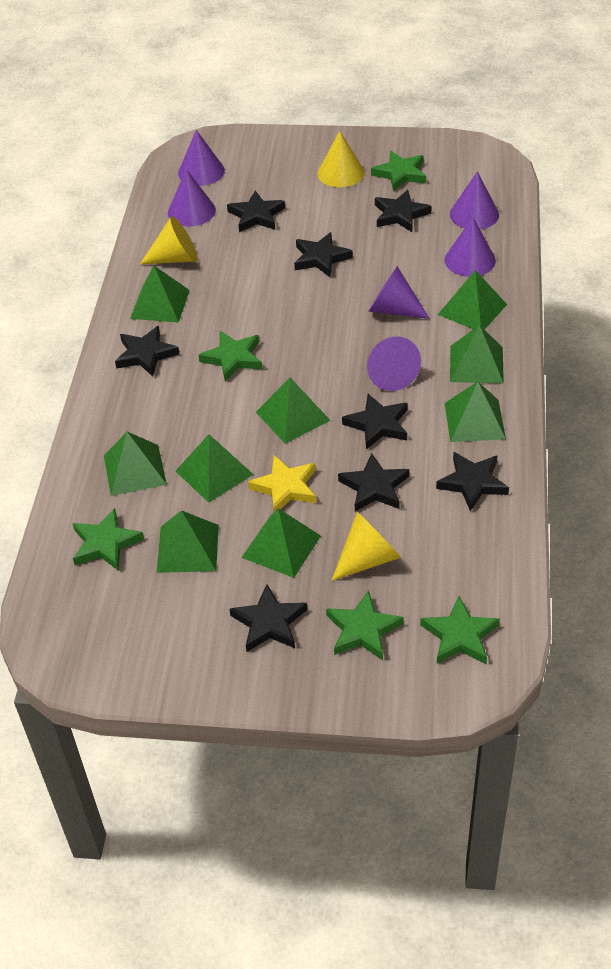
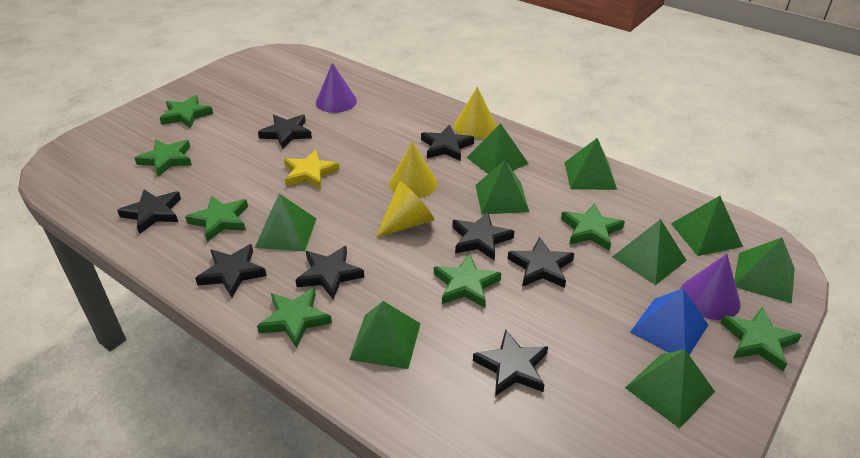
blue pyramid: 0 -> 1
green star: 5 -> 7
purple cone: 6 -> 2

